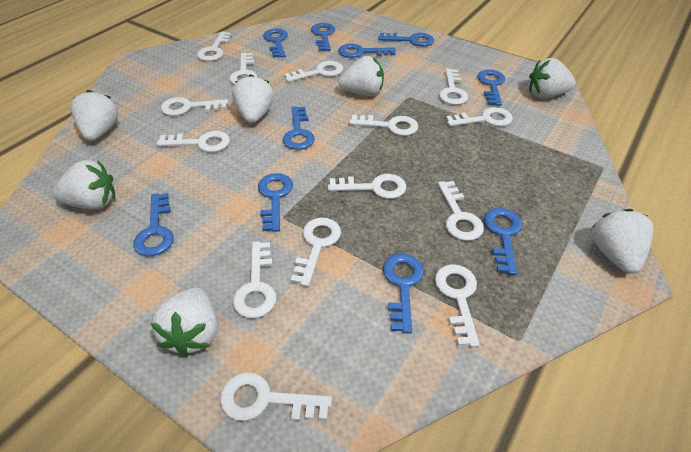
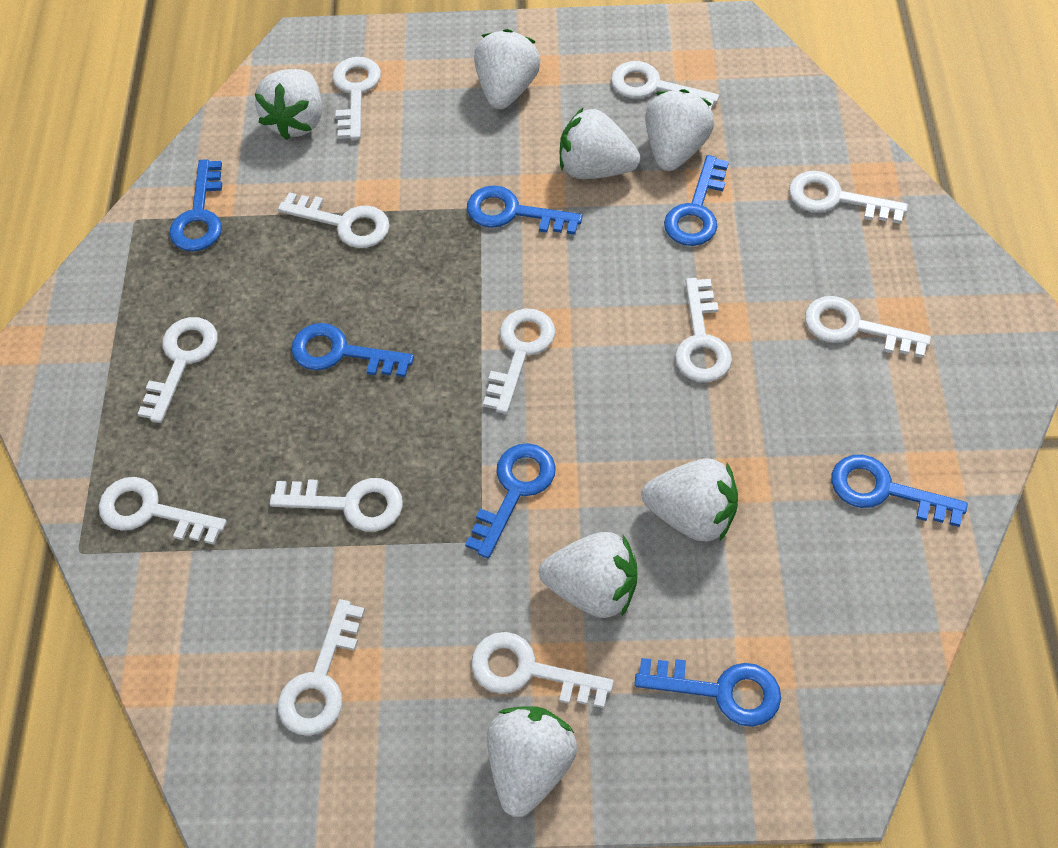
blue key: 10 -> 7
white key: 14 -> 12

